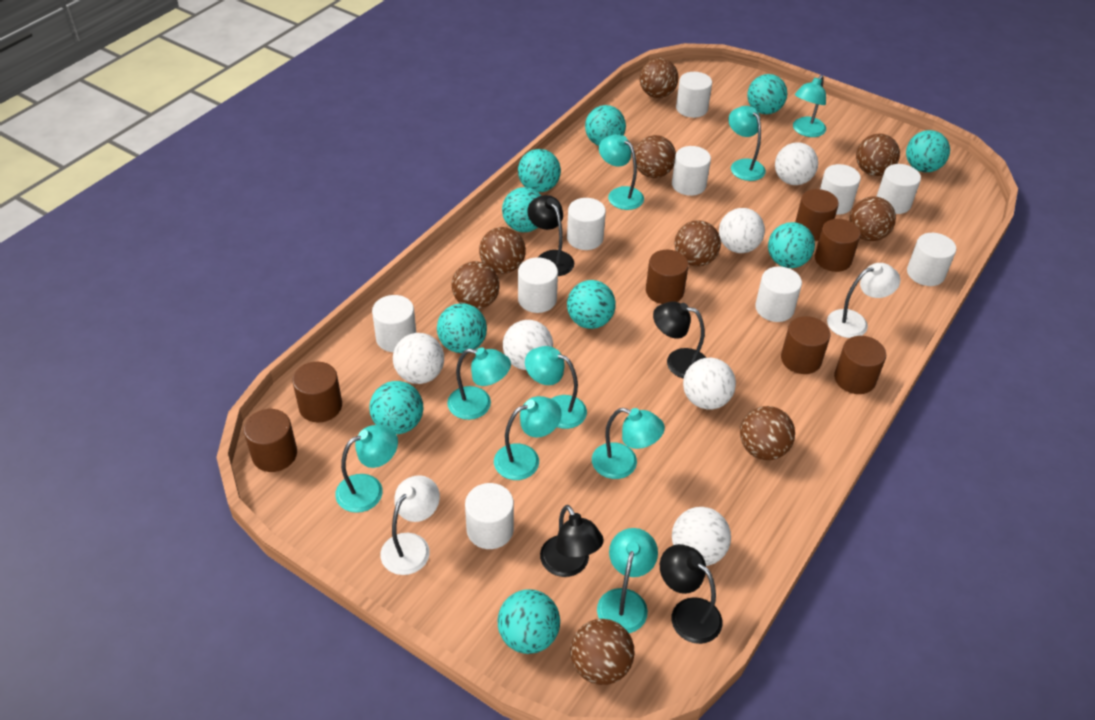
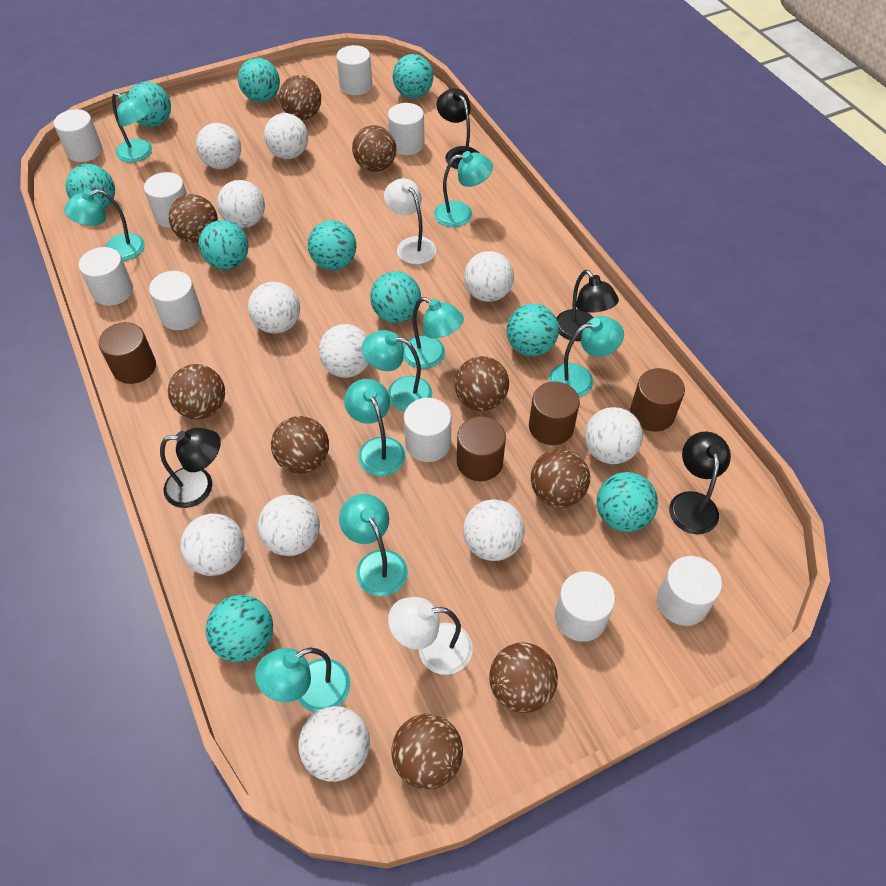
brown cylinder: 7 -> 4
white ball: 6 -> 11
white cylinder: 10 -> 9

